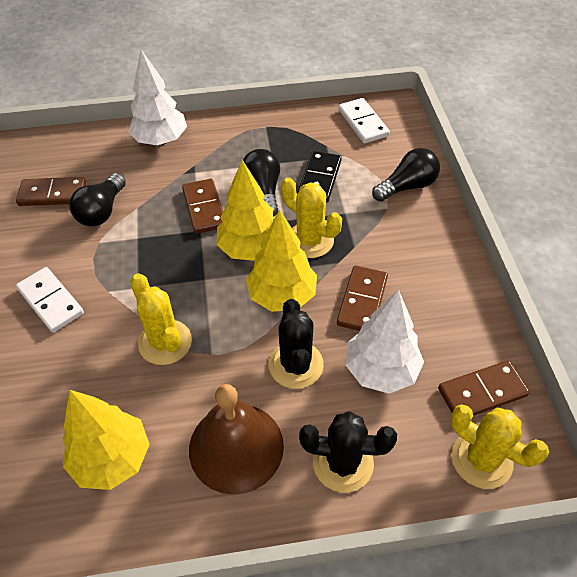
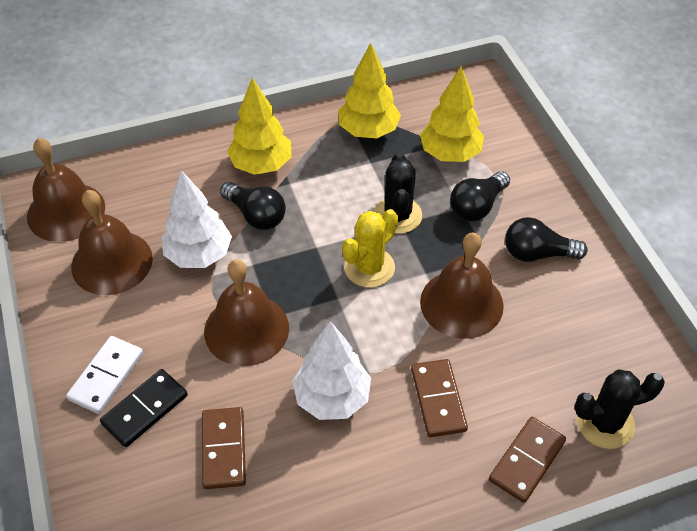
brown bell: 1 -> 4
brown domino: 4 -> 3
white domino: 2 -> 1
yellow cactus: 3 -> 1

